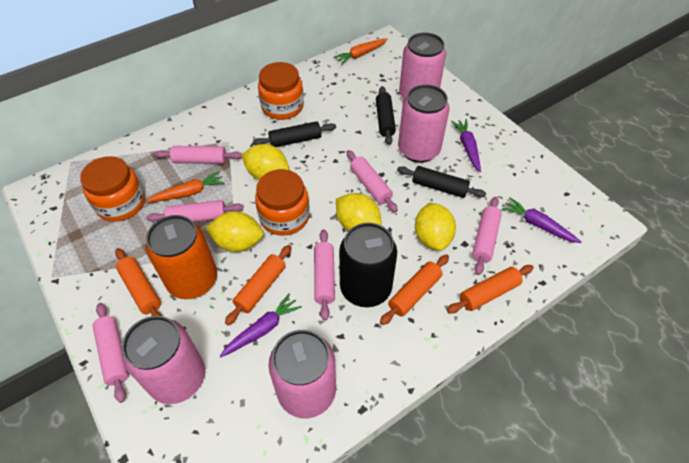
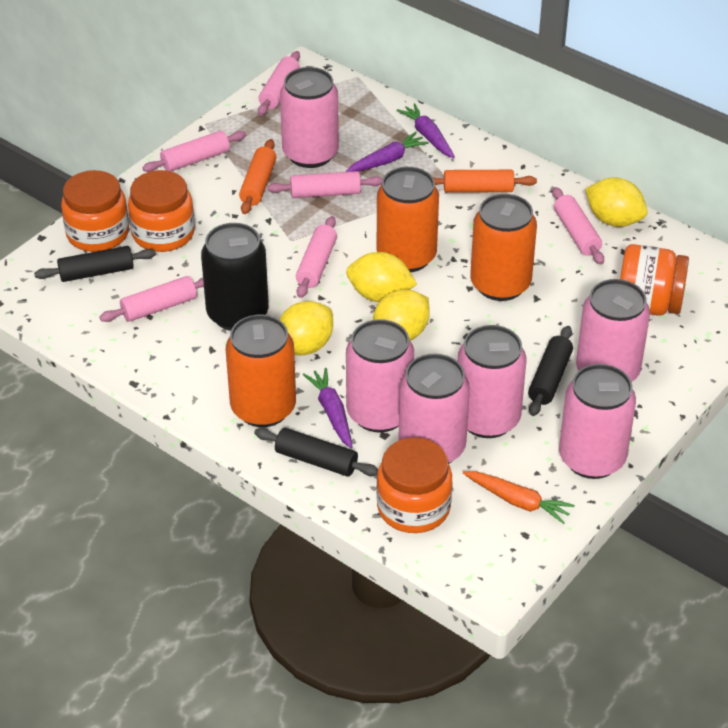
orange can: 1 -> 3
orange carrot: 2 -> 1
orange jar: 3 -> 4
orange rolling pin: 4 -> 2
pink can: 4 -> 6

